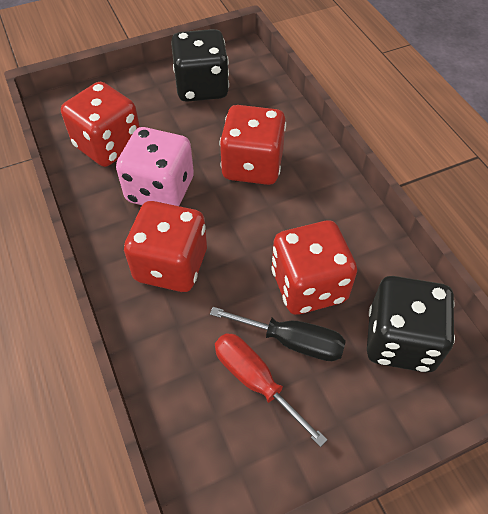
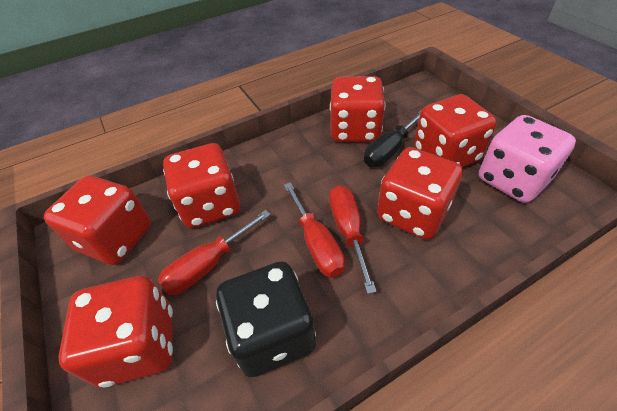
black dice: 2 -> 1
red dice: 4 -> 6
red screwdriver: 1 -> 3

